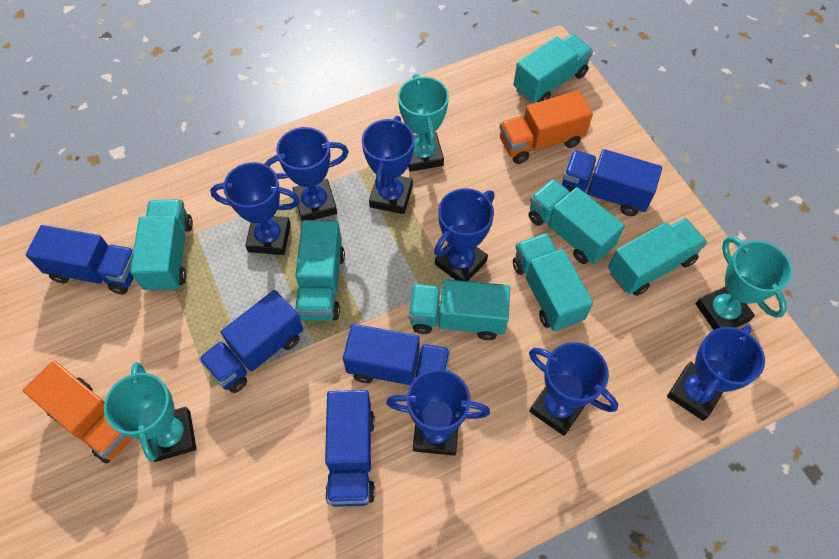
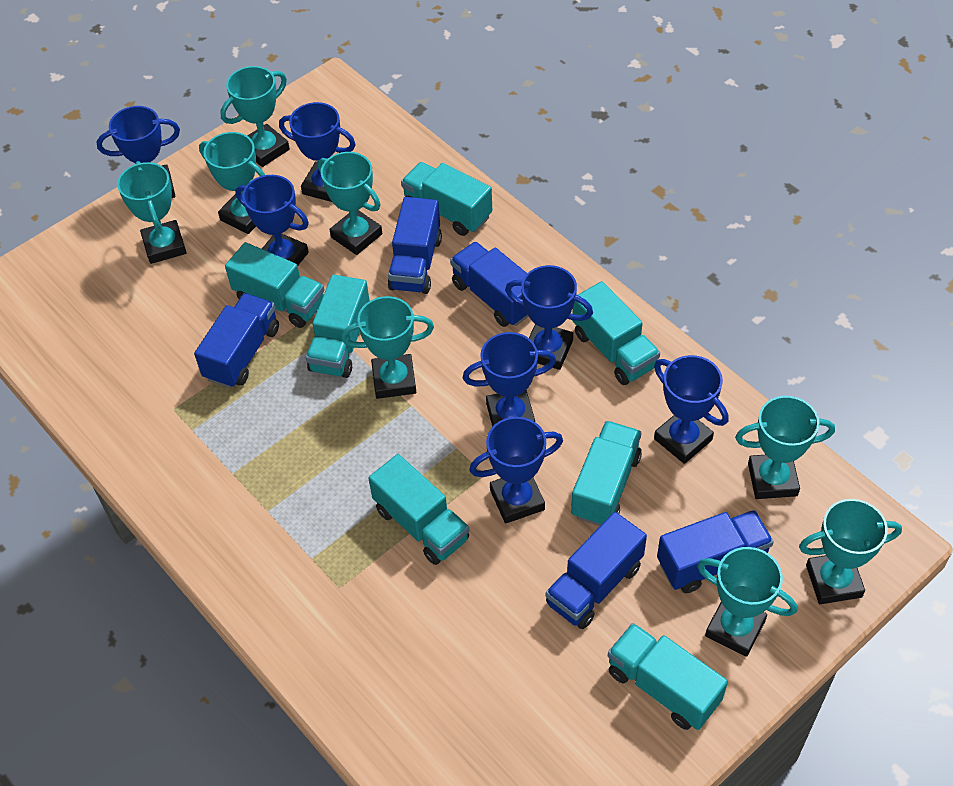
orange truck: 2 -> 0
turquoise trophy: 3 -> 8

